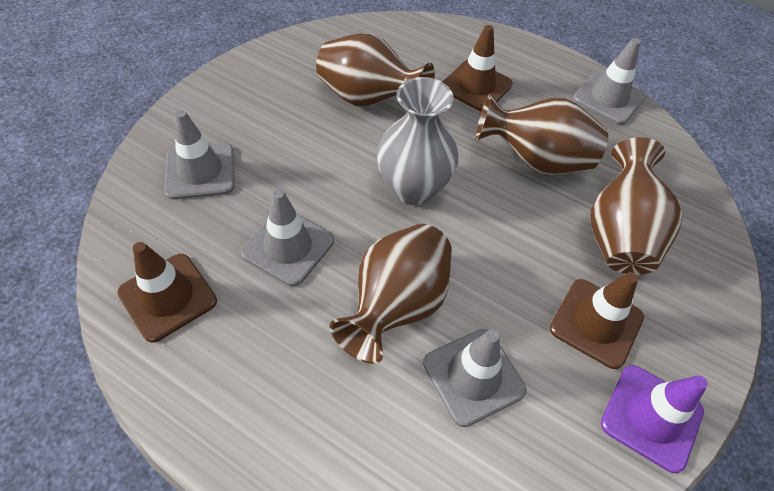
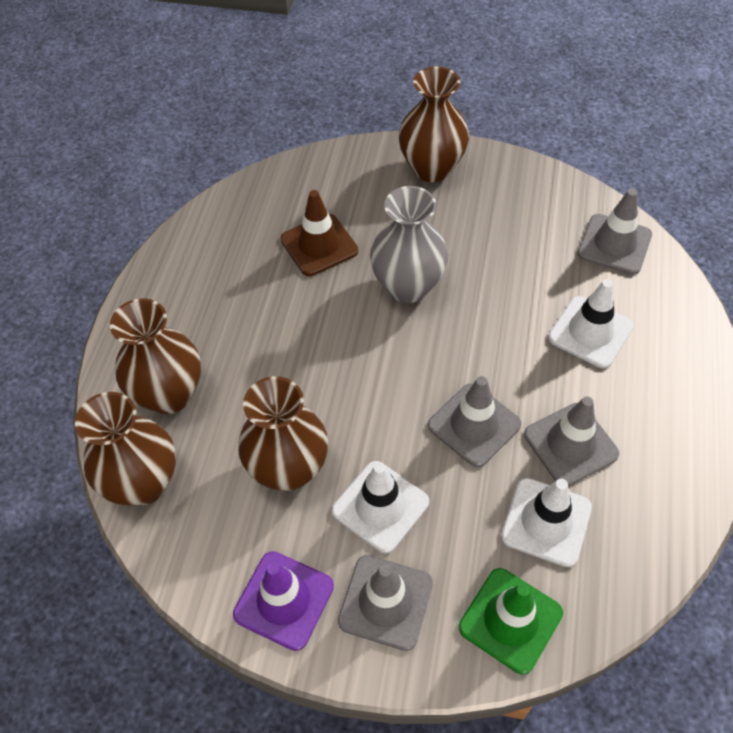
brown traffic cone: 3 -> 1
green traffic cone: 0 -> 1
white traffic cone: 0 -> 3

